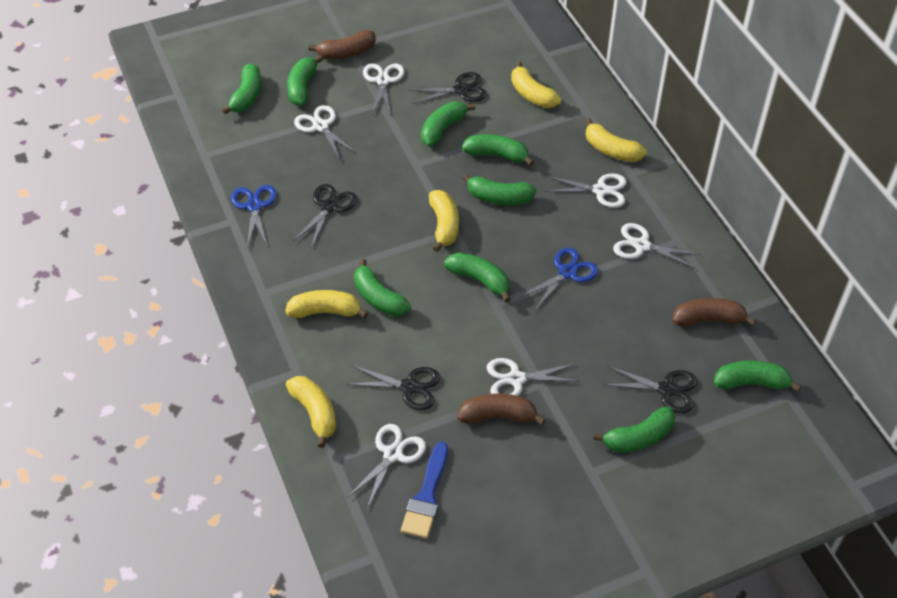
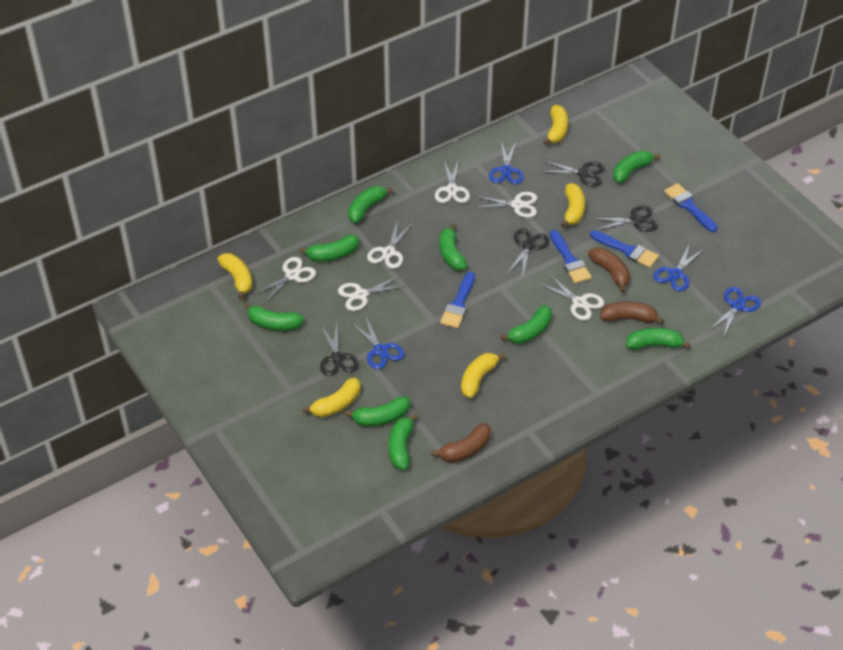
blue brush: 1 -> 4
blue scissors: 2 -> 4

